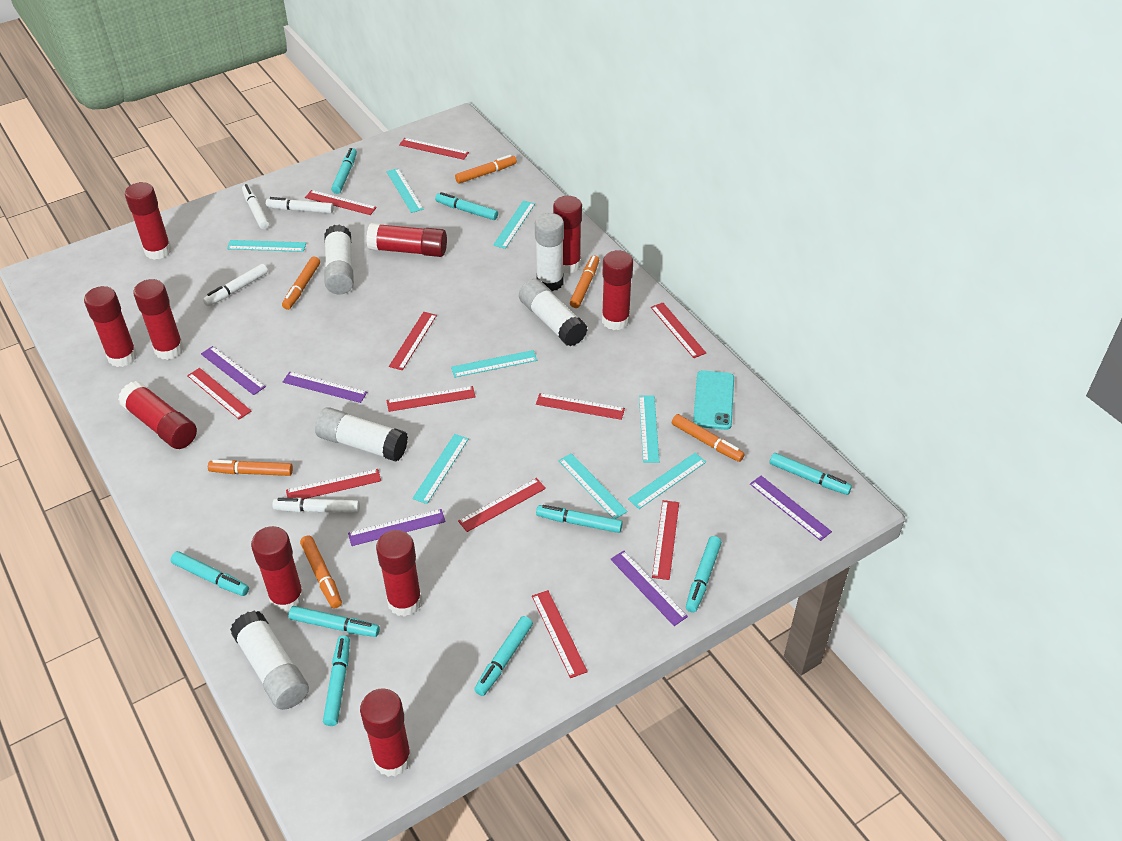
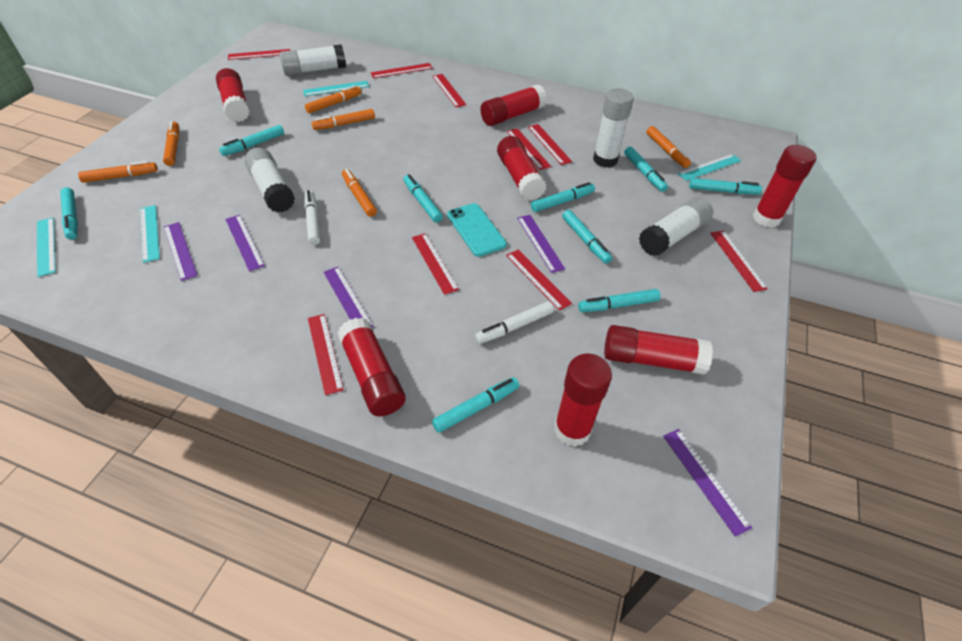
red glue stick: 10 -> 7
red ruler: 11 -> 9
turquoise ruler: 8 -> 4
white glue stick: 5 -> 4
white marker: 4 -> 2

